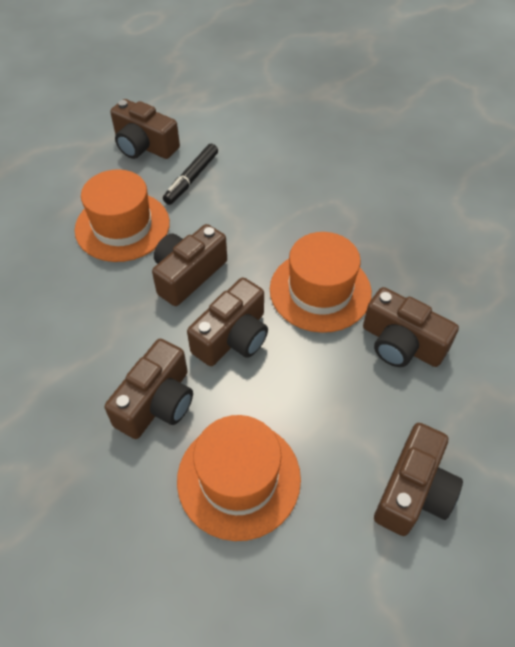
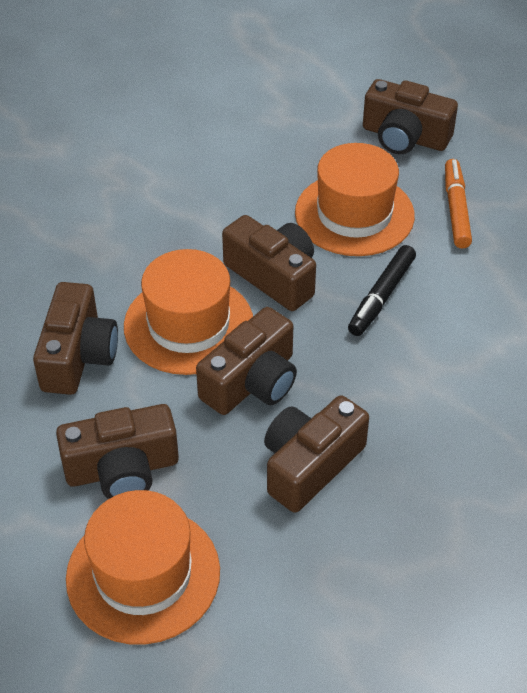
orange marker: 0 -> 1

